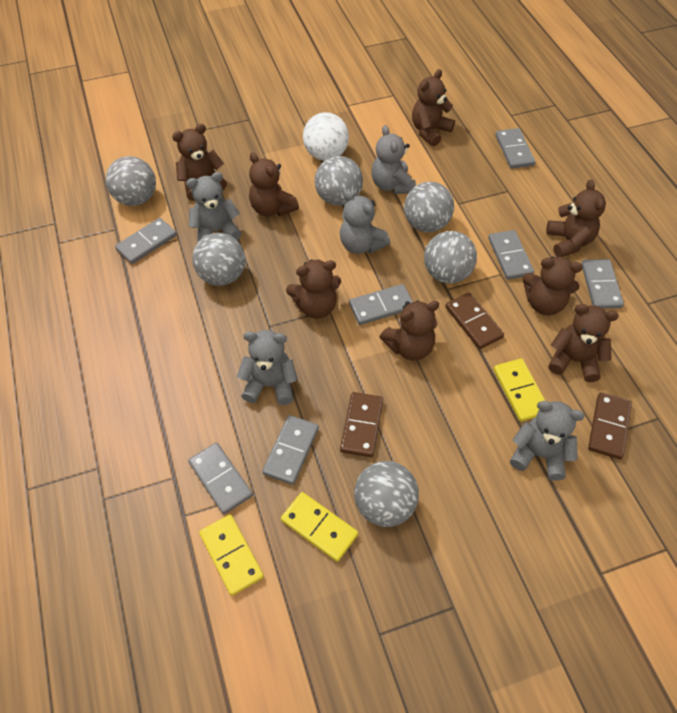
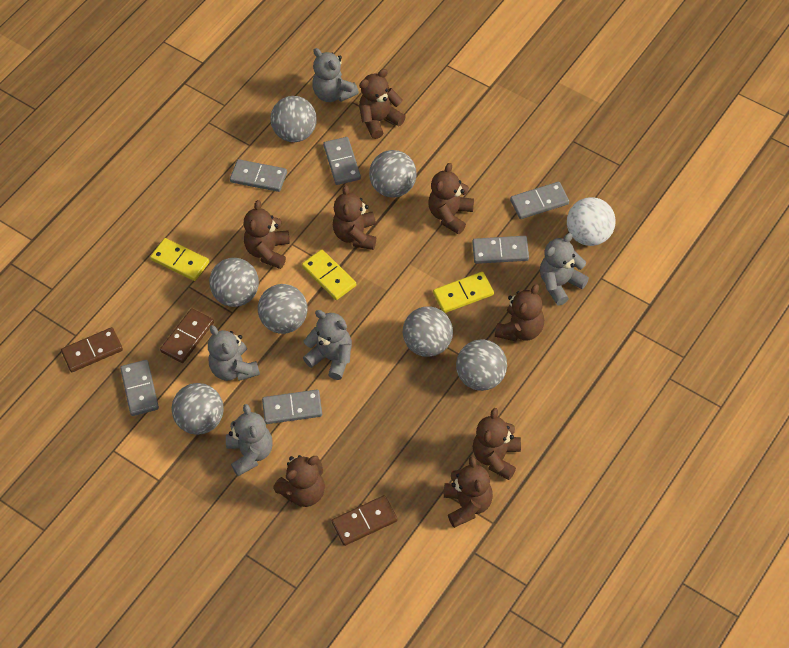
grey ball: 6 -> 7
grey domino: 7 -> 6

